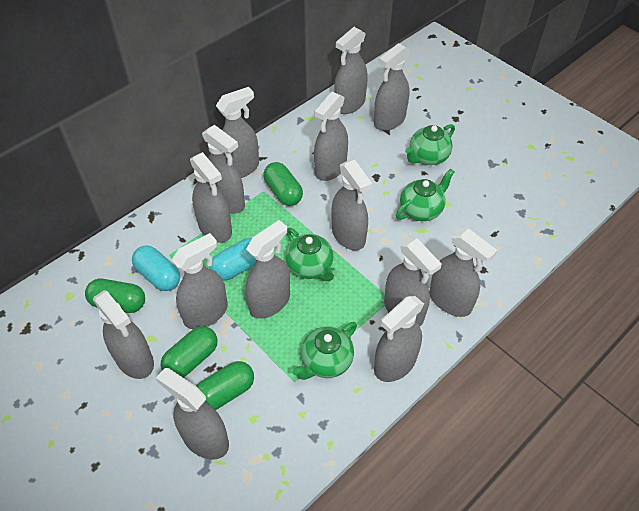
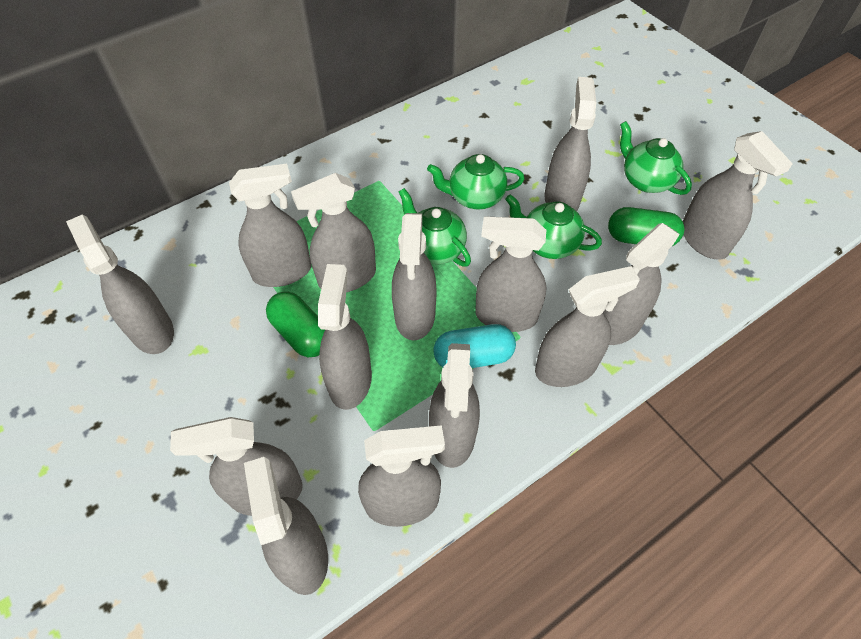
green capsule: 4 -> 2
turquoise capsule: 2 -> 1

